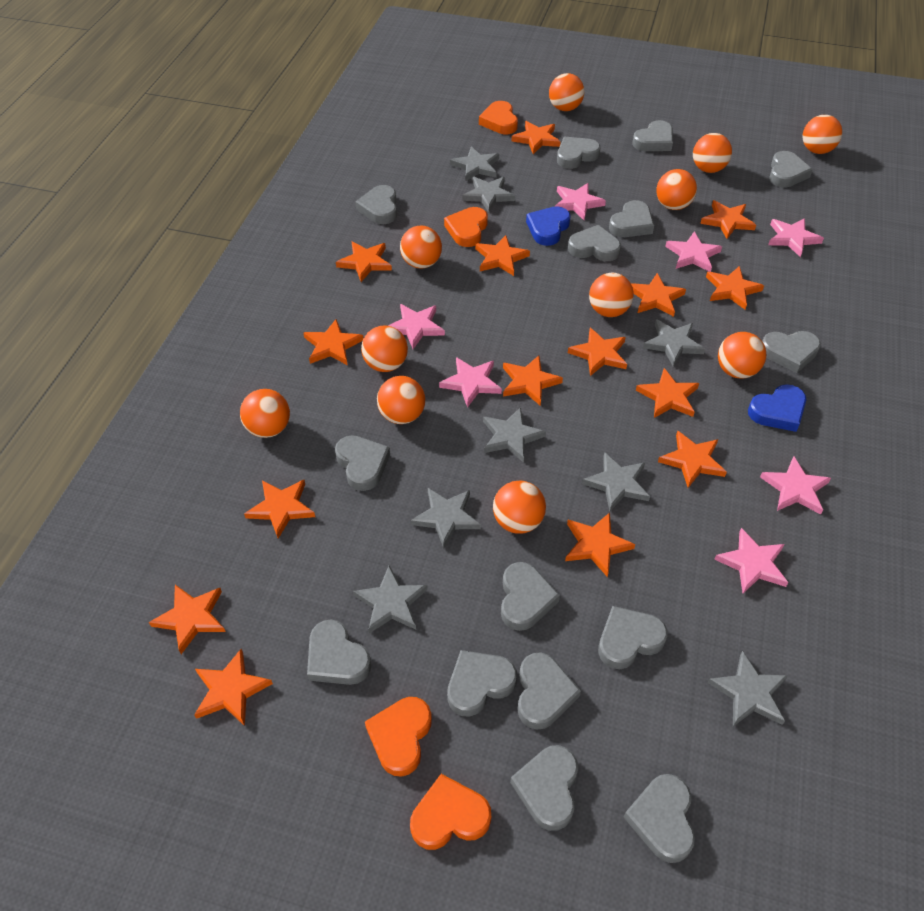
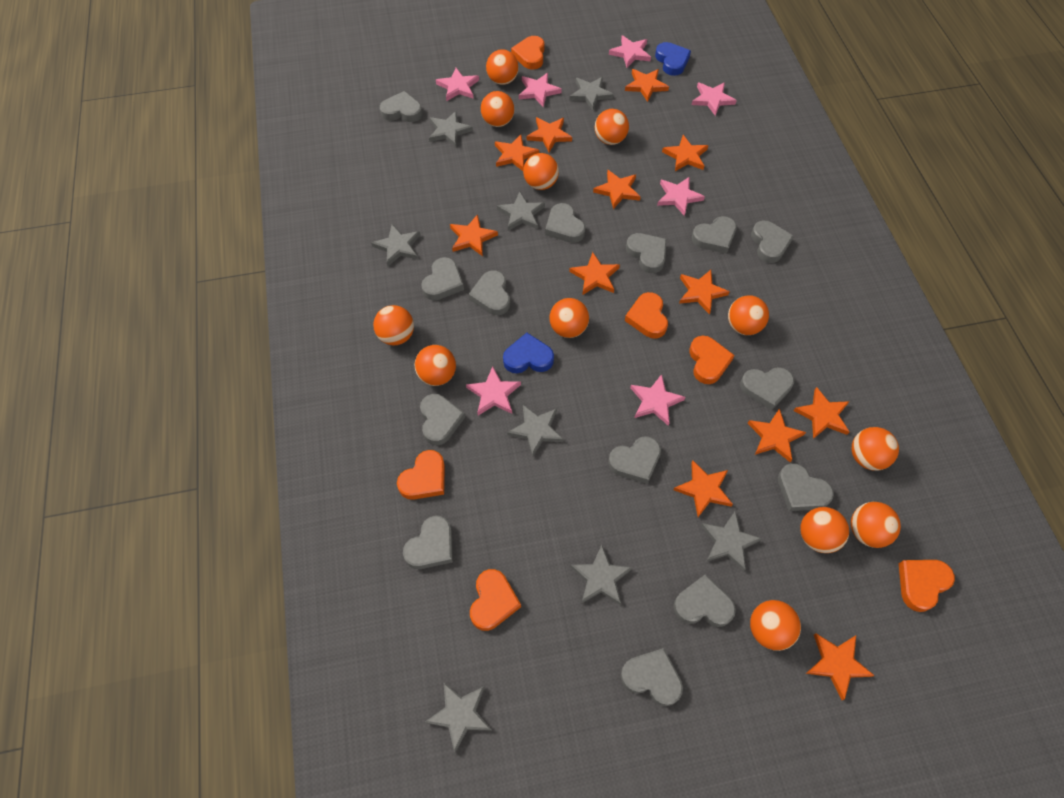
grey heart: 15 -> 14
orange ball: 11 -> 12
orange heart: 4 -> 6
orange star: 15 -> 12

